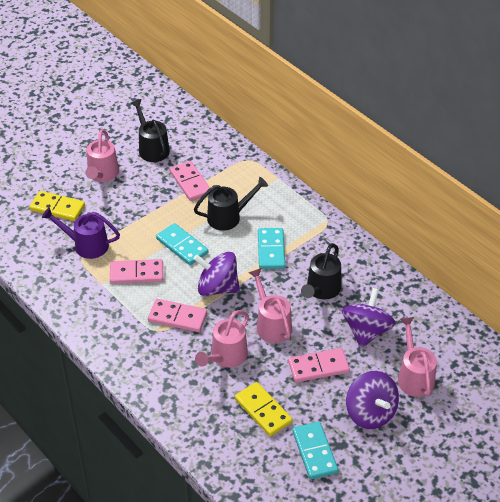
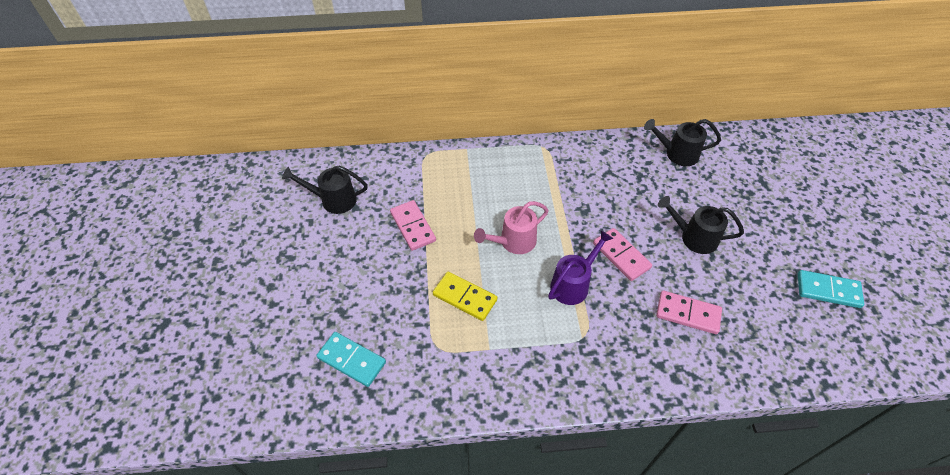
pink domino: 4 -> 3
pink watering can: 4 -> 1
purple spinning top: 3 -> 0
turquoise domino: 3 -> 2
yellow domino: 2 -> 1

